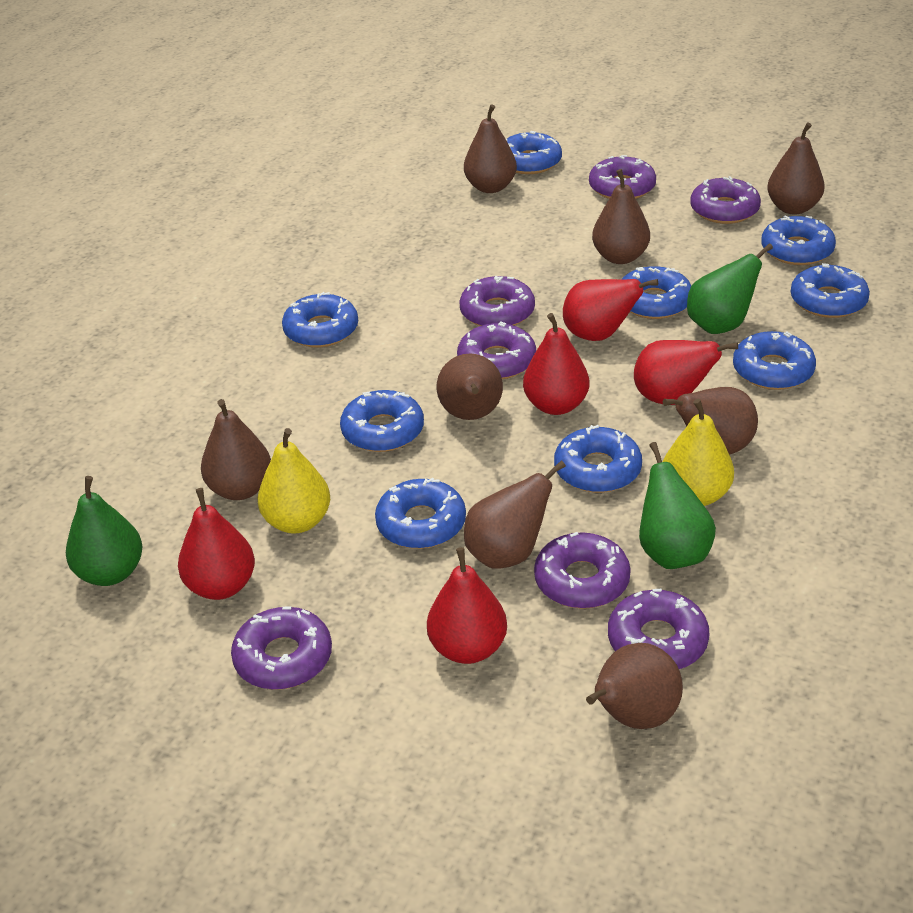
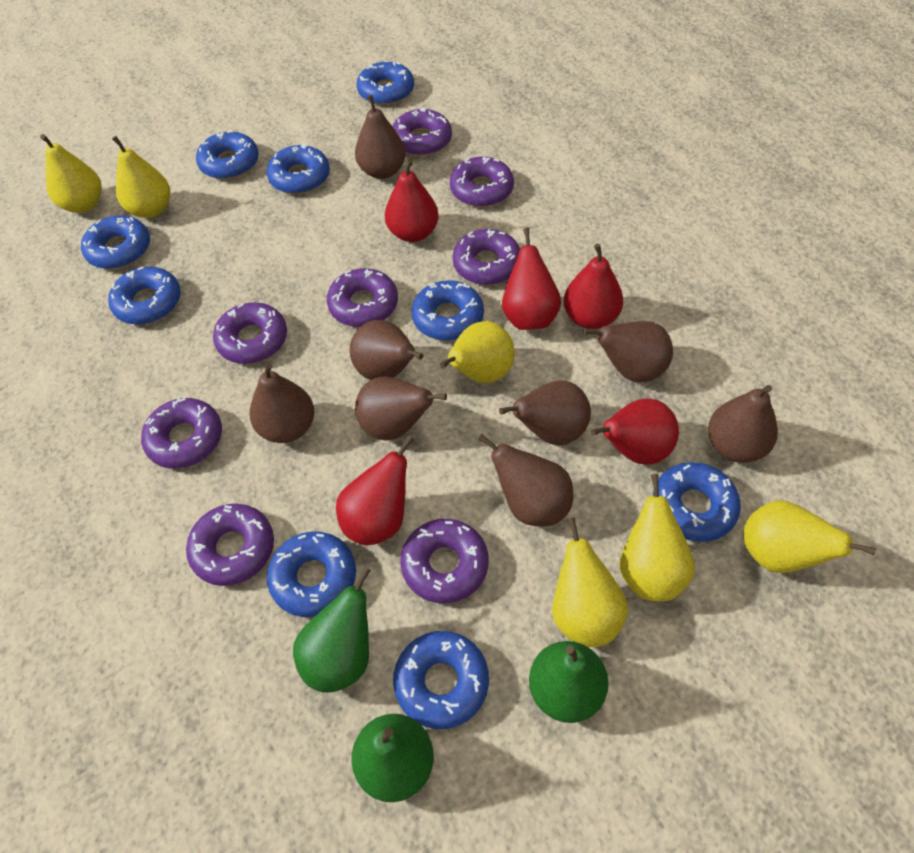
purple donut: 7 -> 8
yellow pear: 2 -> 6

